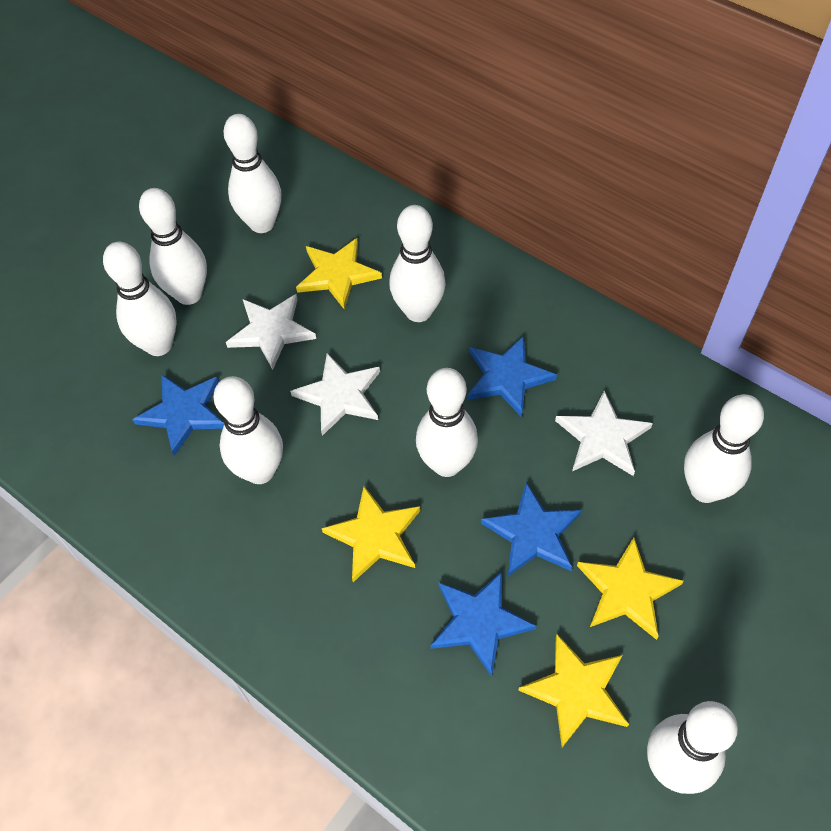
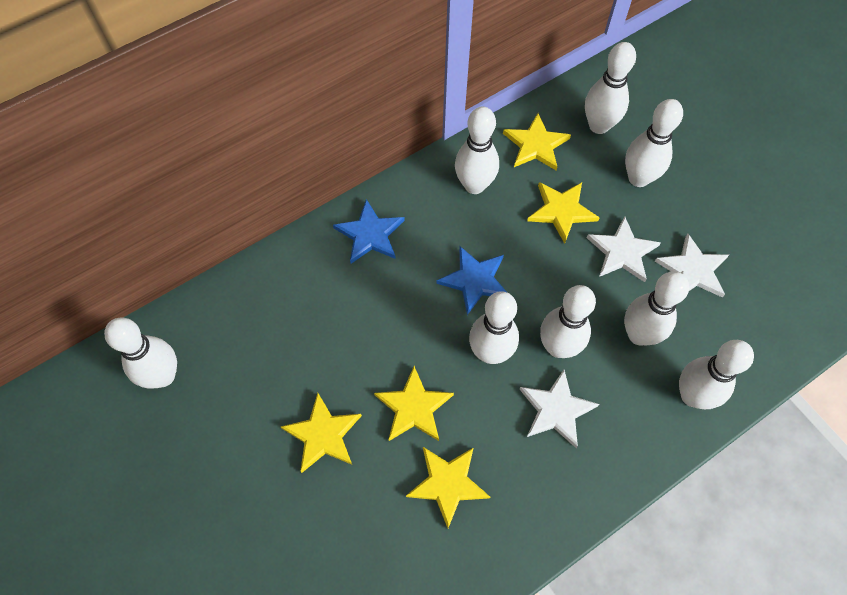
blue star: 4 -> 2
yellow star: 4 -> 5

